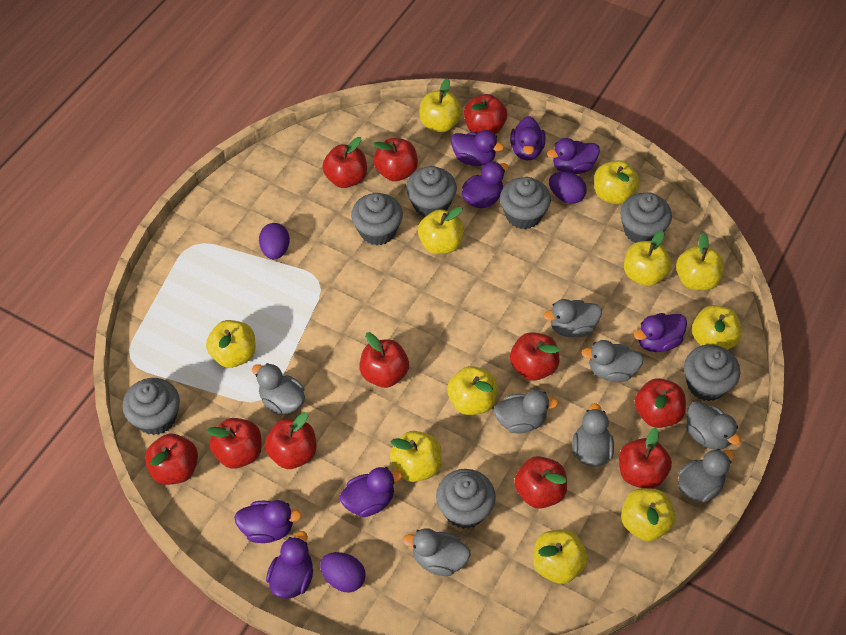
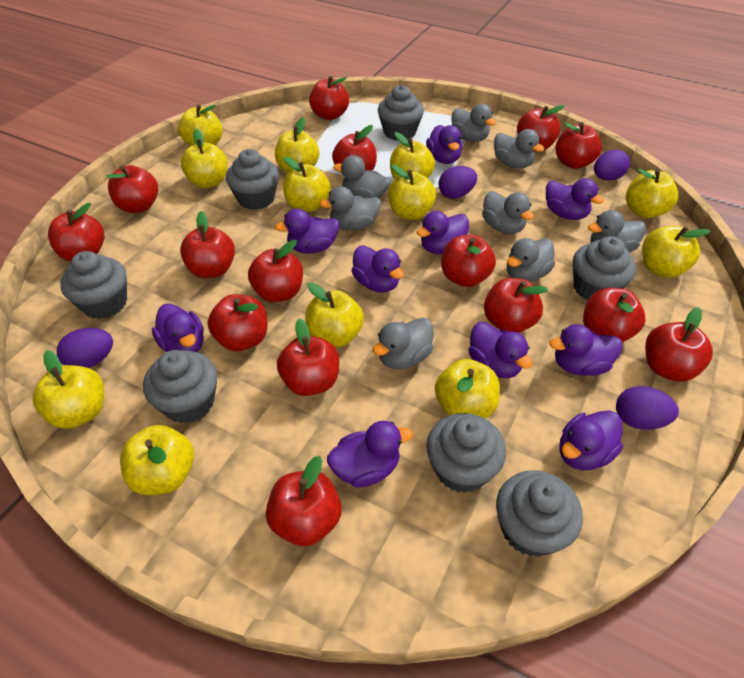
purple duck: 8 -> 10
purple egg: 3 -> 4
red apple: 11 -> 15
yellow apple: 11 -> 12

